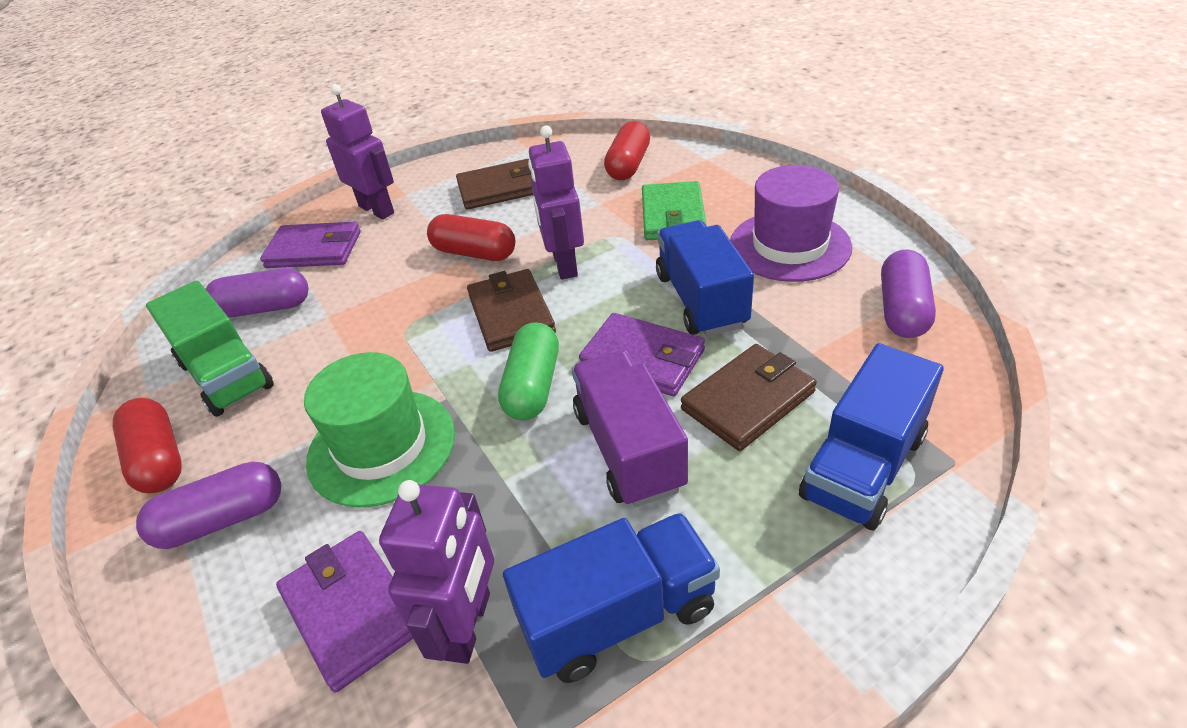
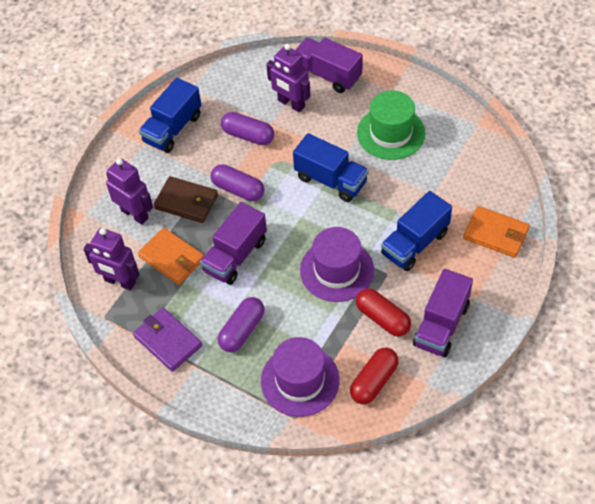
brown wallet: 3 -> 1
green capsule: 1 -> 0
green truck: 1 -> 0
green wallet: 1 -> 0
orange wallet: 0 -> 2
purple hat: 1 -> 2
purple truck: 1 -> 3
purple wallet: 3 -> 1
red capsule: 3 -> 2

